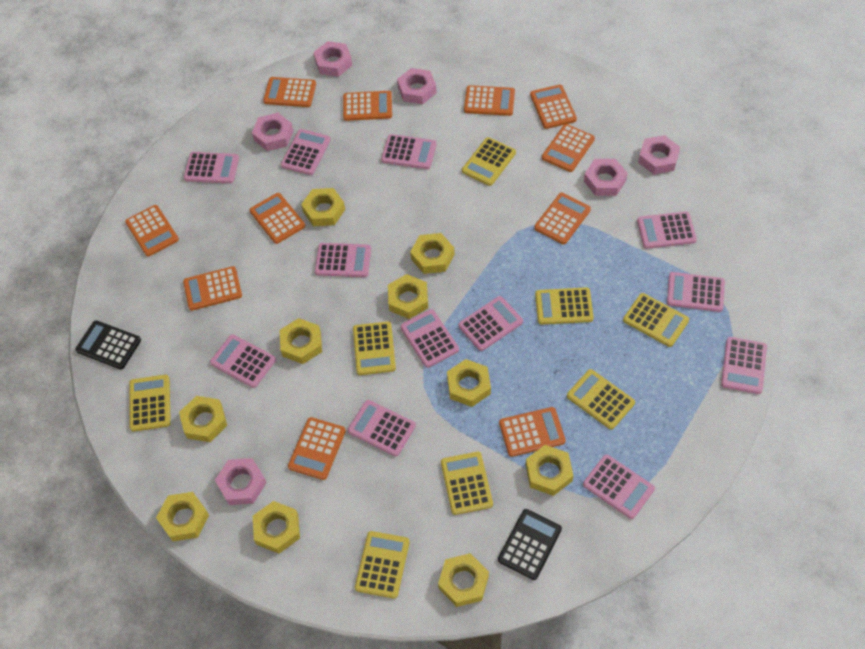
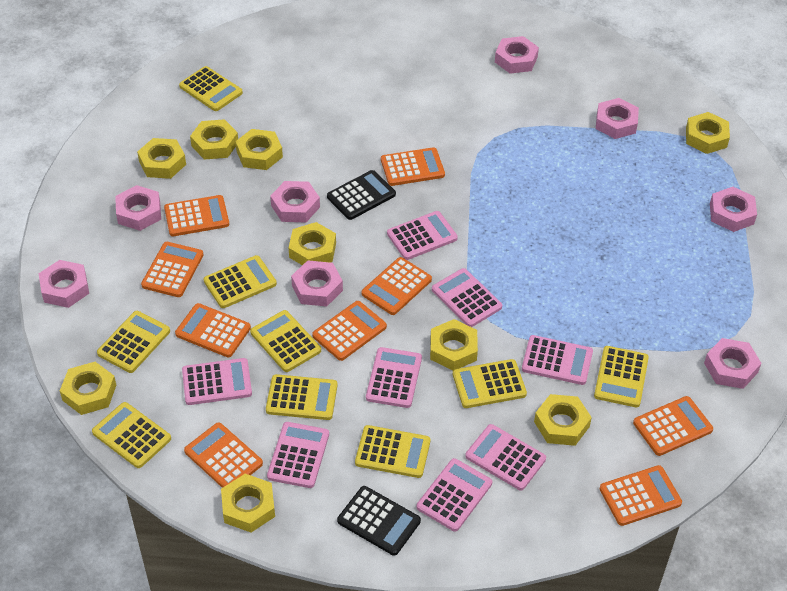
orange calculator: 11 -> 9
pink calculator: 12 -> 8
pink nut: 6 -> 8
yellow calculator: 8 -> 9
yellow nut: 10 -> 9

